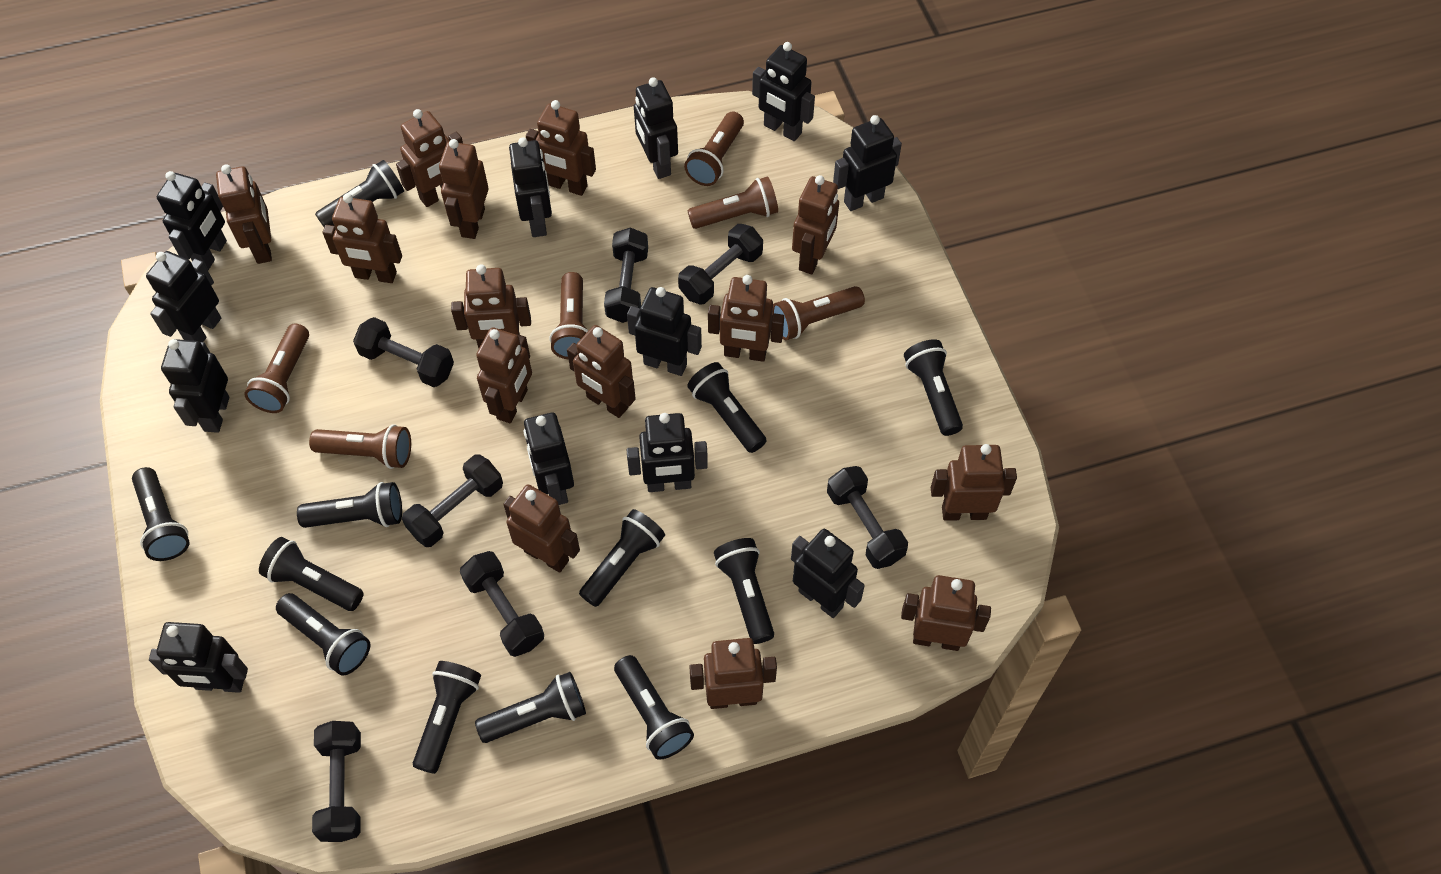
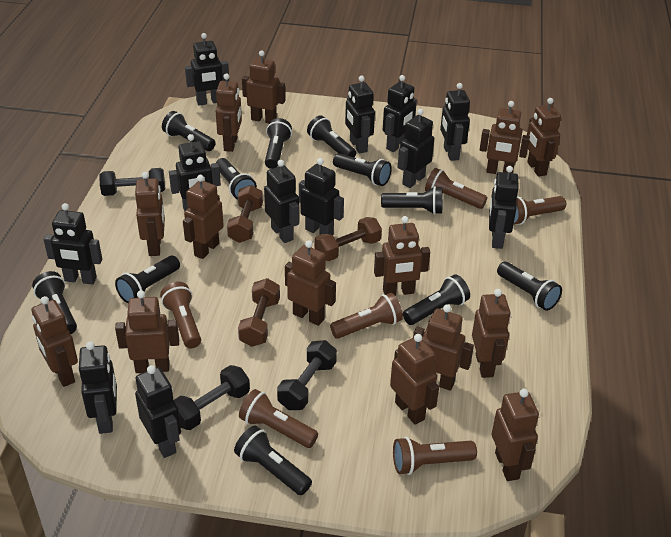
black dumbbell: 7 -> 3
black flashlight: 12 -> 11
brown dumbbell: 0 -> 3

